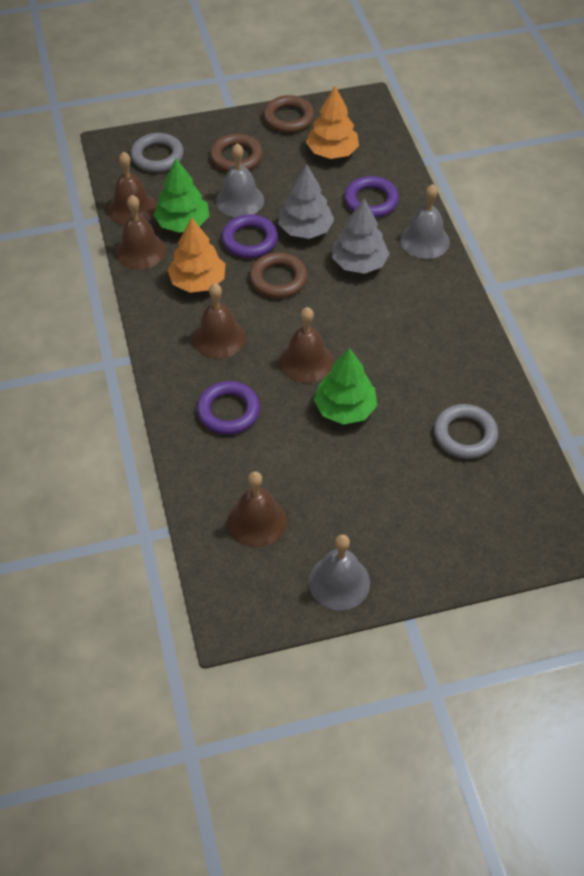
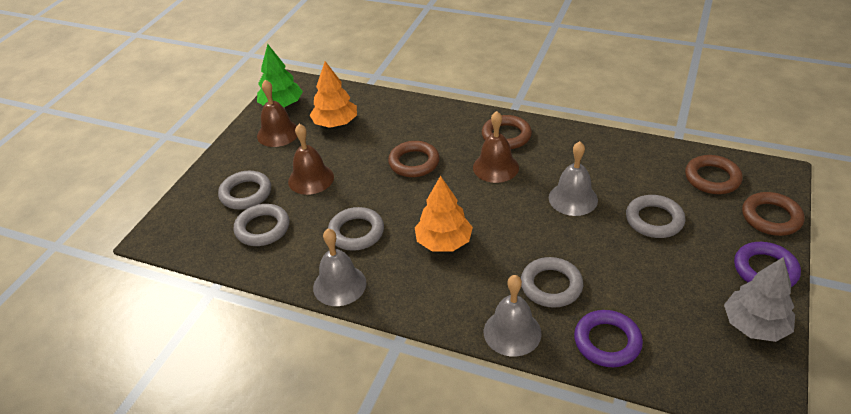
brown bell: 5 -> 3
brown ring: 3 -> 4
green tree: 2 -> 1
grey ring: 2 -> 5
grey tree: 2 -> 1
purple ring: 3 -> 2

